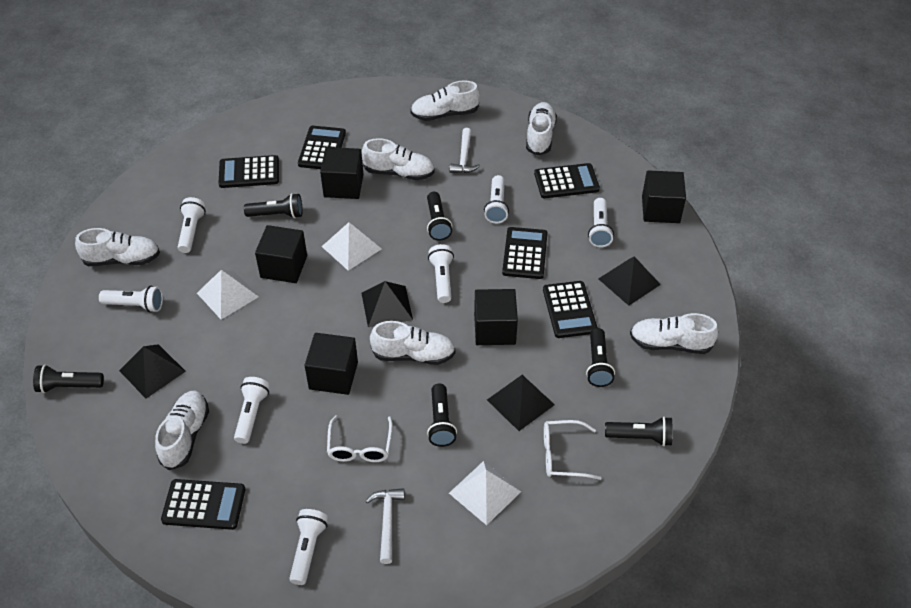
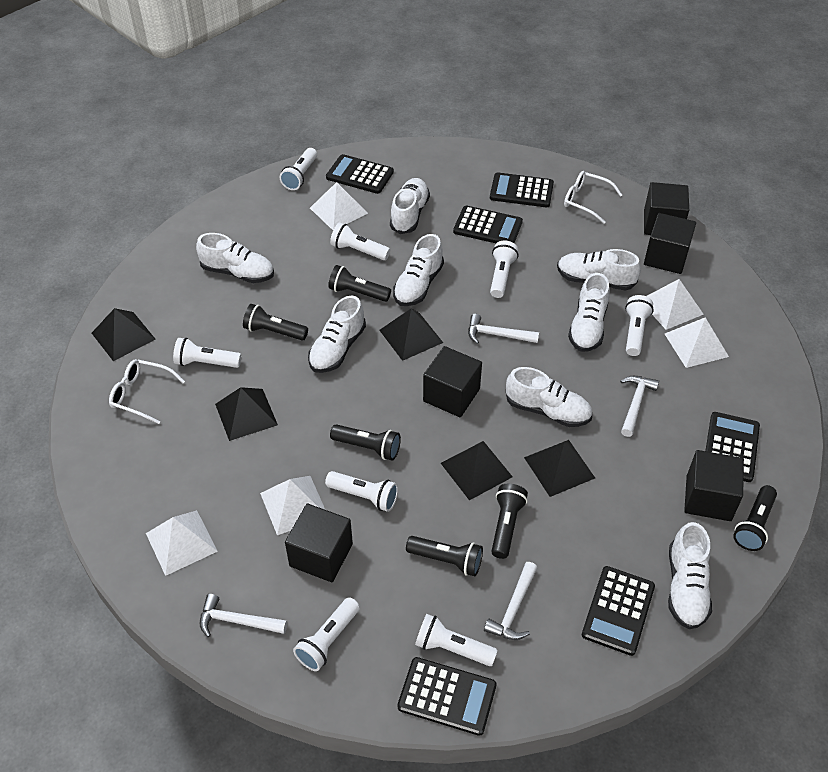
black pyramid: 4 -> 5
white flashlight: 7 -> 8
white hammer: 2 -> 4
white pyramid: 3 -> 5
white shoe: 7 -> 8

